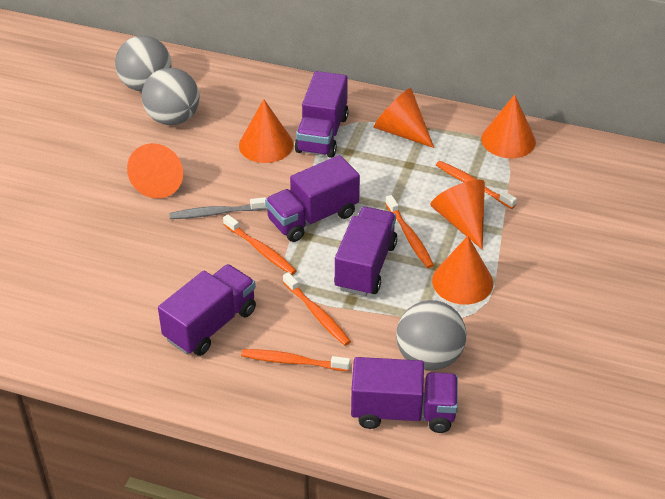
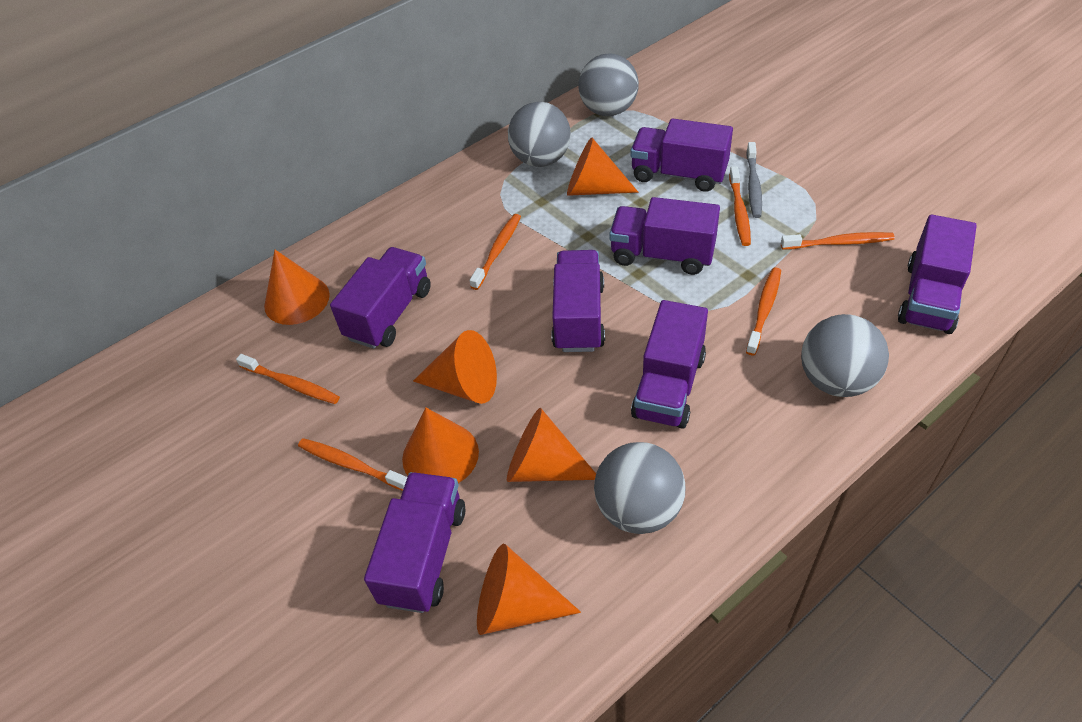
grey ball: 3 -> 4
orange toothbrush: 5 -> 6
purple truck: 5 -> 7

